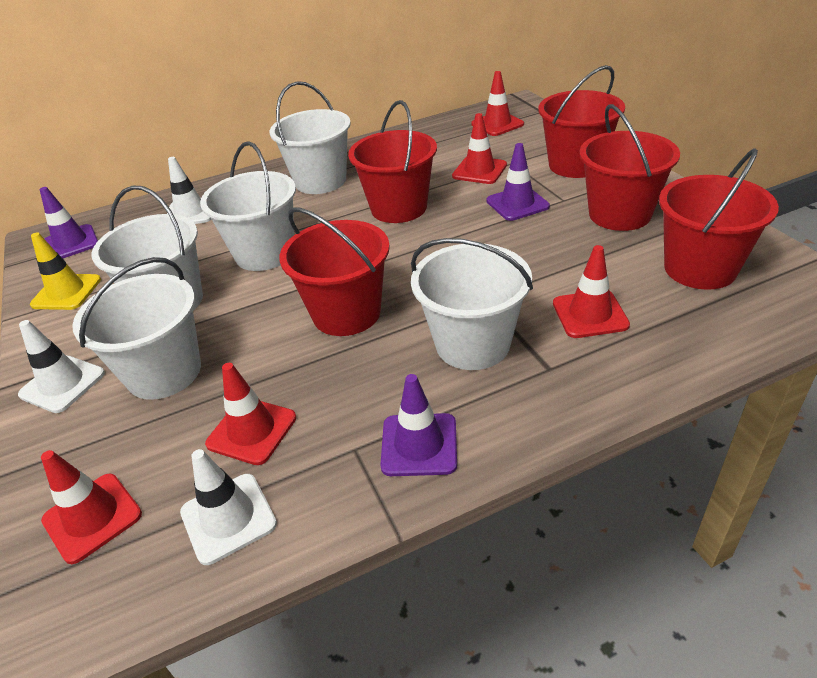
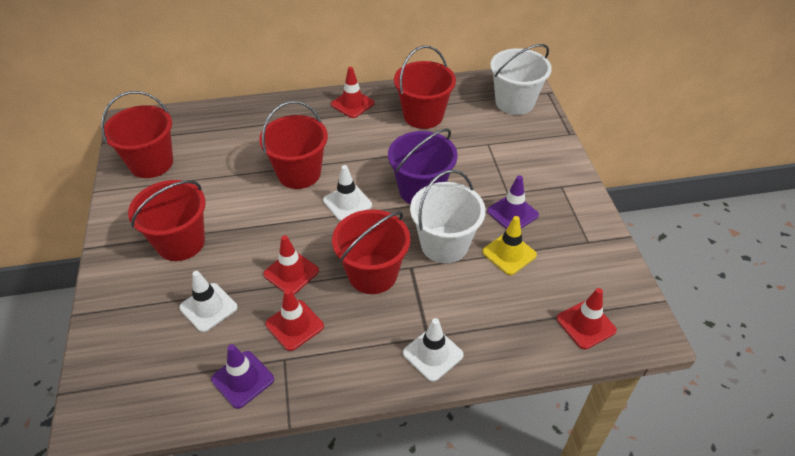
purple bucket: 0 -> 1
purple traffic cone: 3 -> 2
red traffic cone: 5 -> 4
white bucket: 5 -> 2

